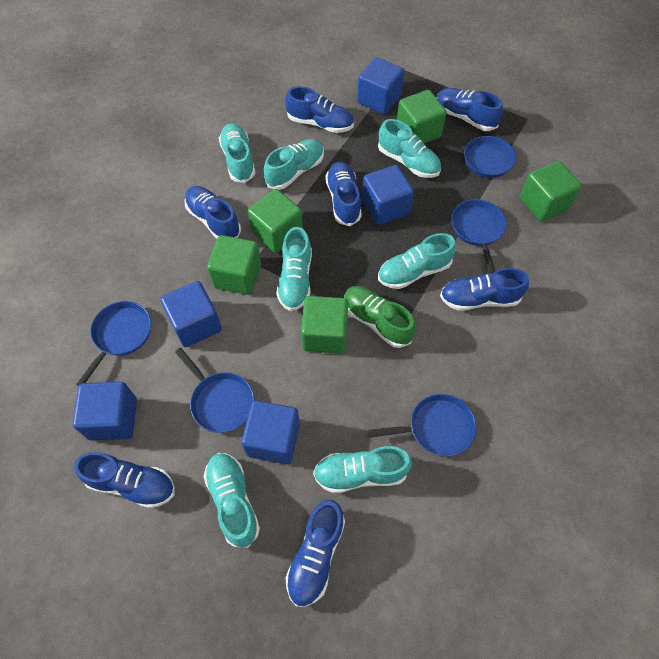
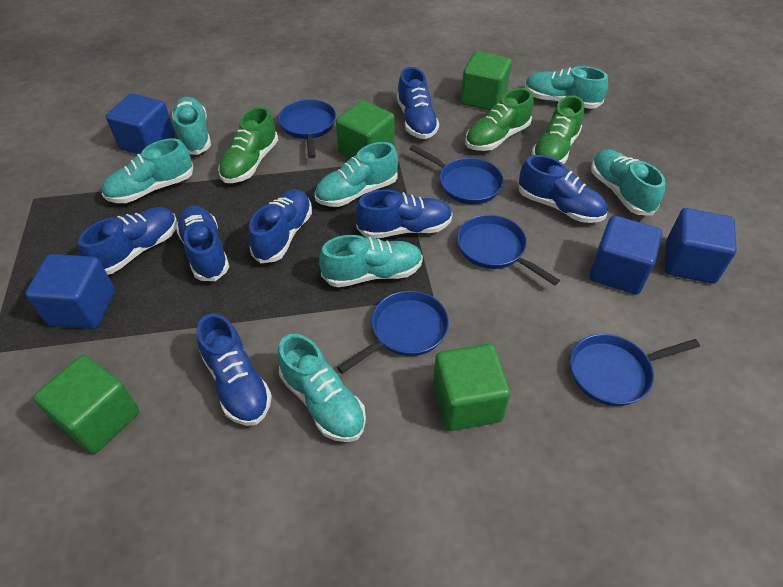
blue cube: 5 -> 4
green cube: 5 -> 4
green shoe: 1 -> 3

